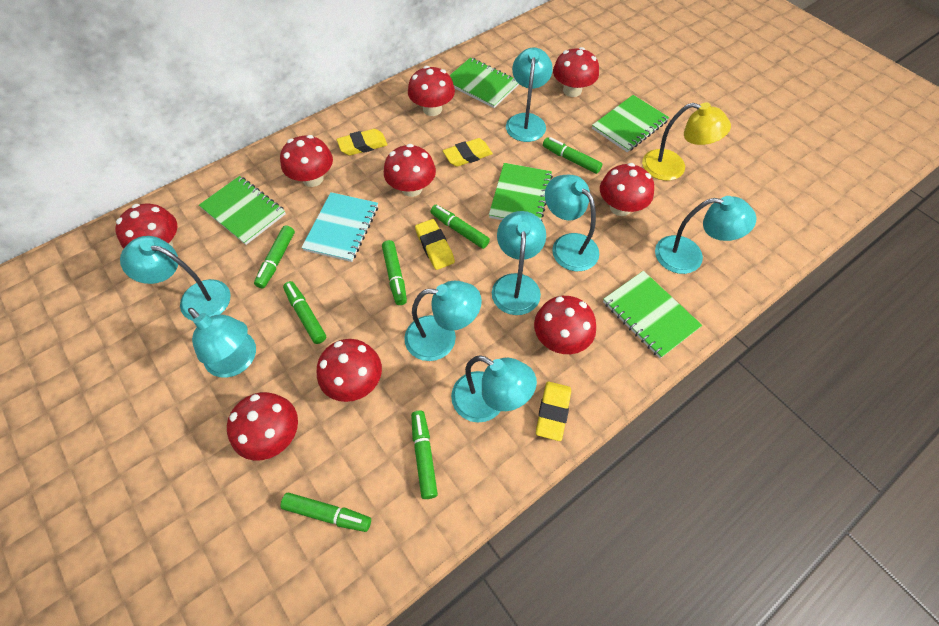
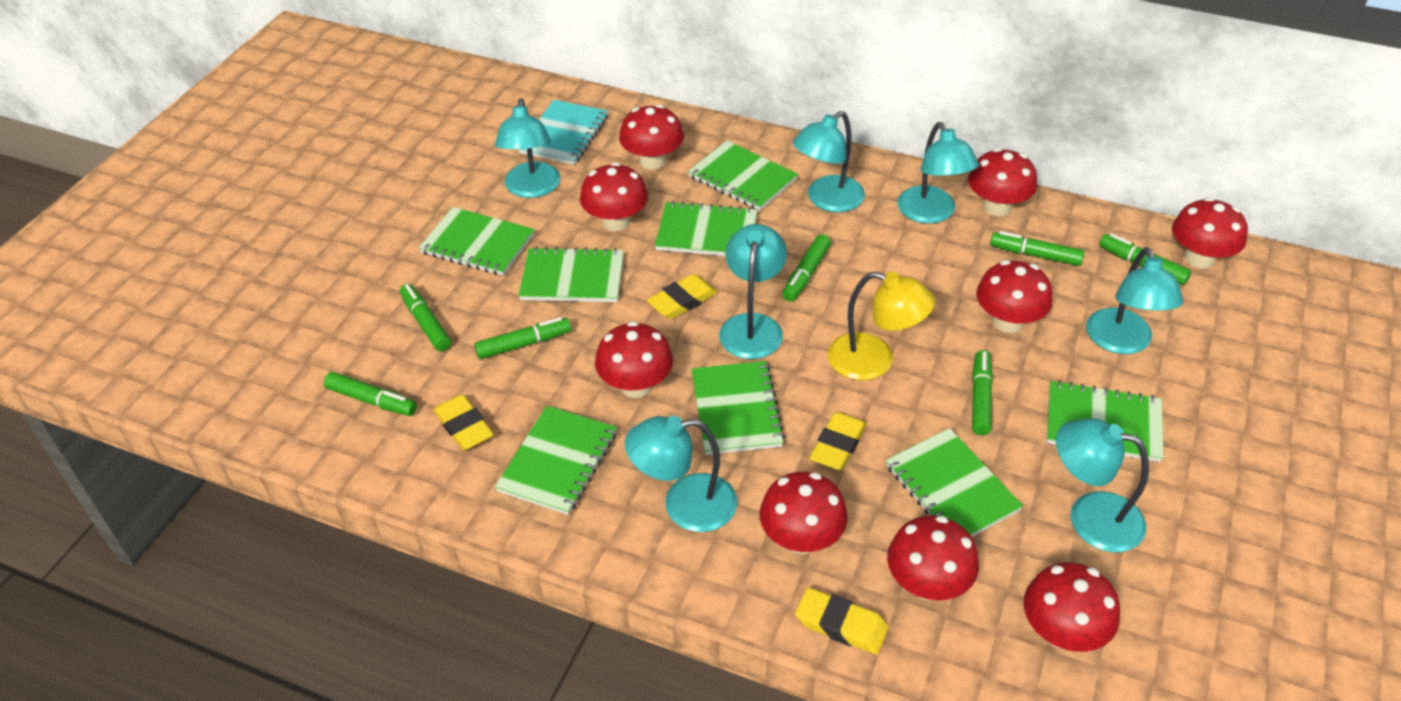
green notebook: 5 -> 8
turquoise lamp: 8 -> 7

